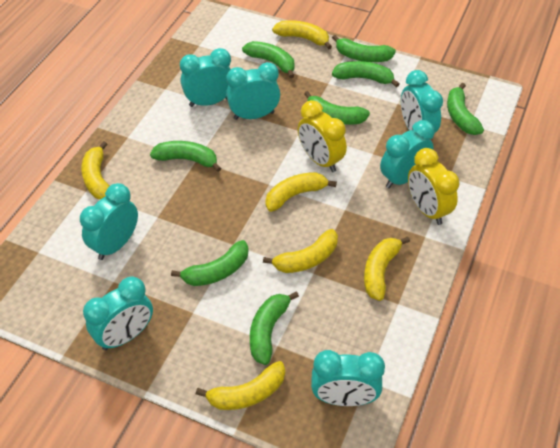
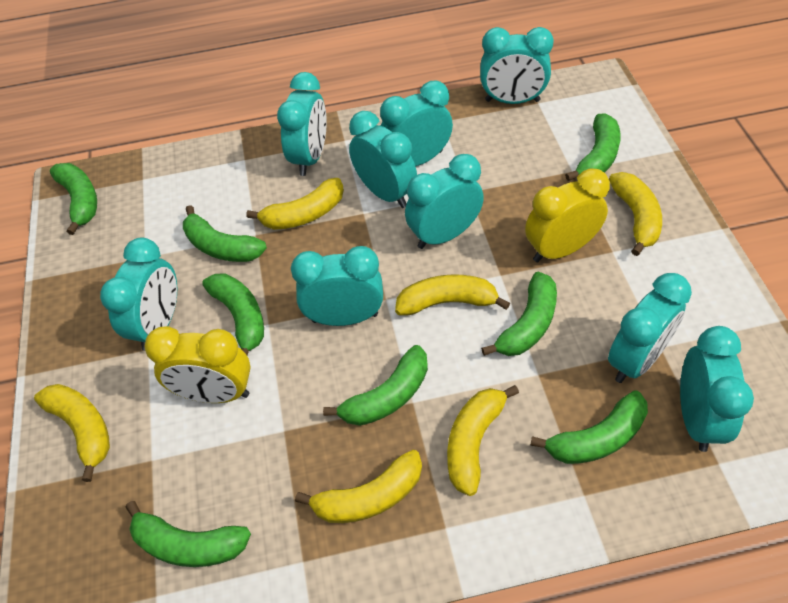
turquoise clock: 7 -> 9

